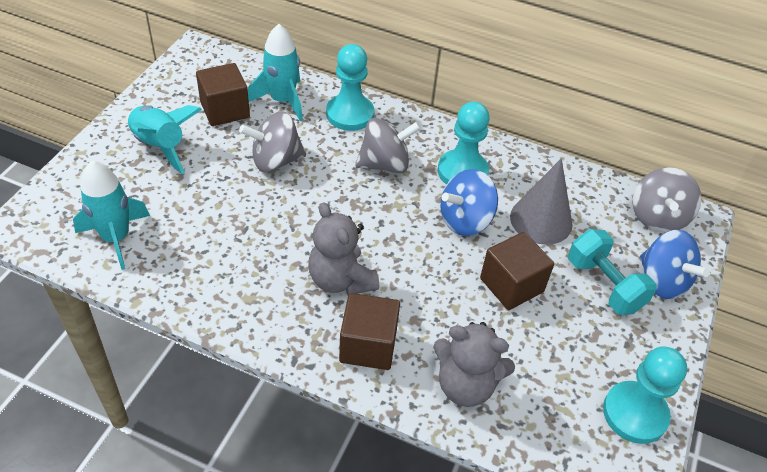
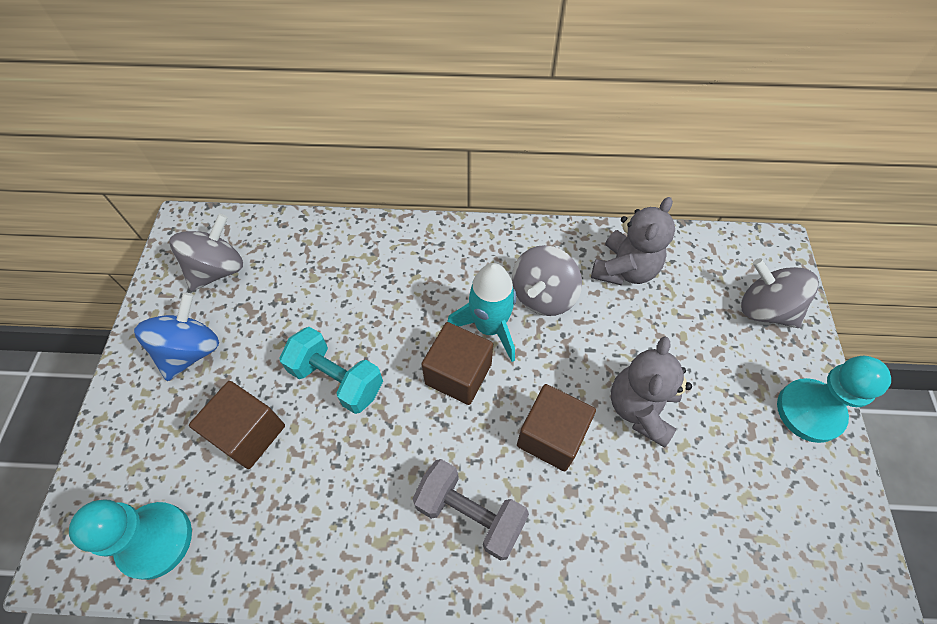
blue spinning top: 2 -> 1
grey cone: 1 -> 0
grey dumbbell: 0 -> 1
turquoise pawn: 3 -> 2
turquoise rocket: 3 -> 1

